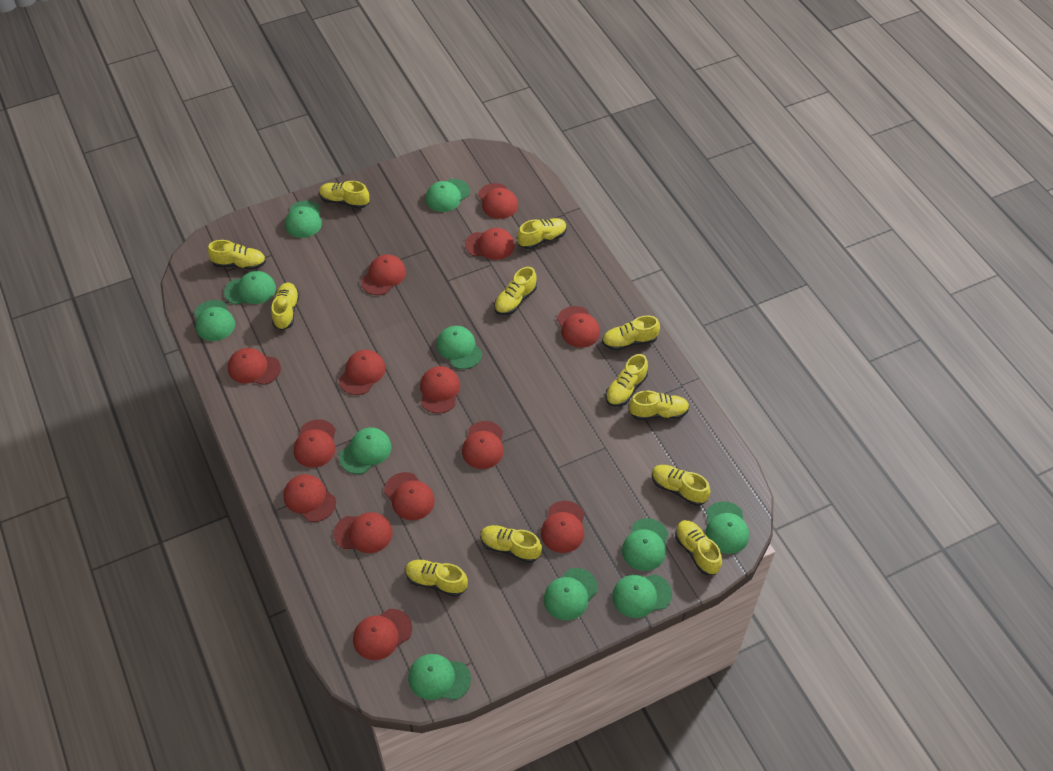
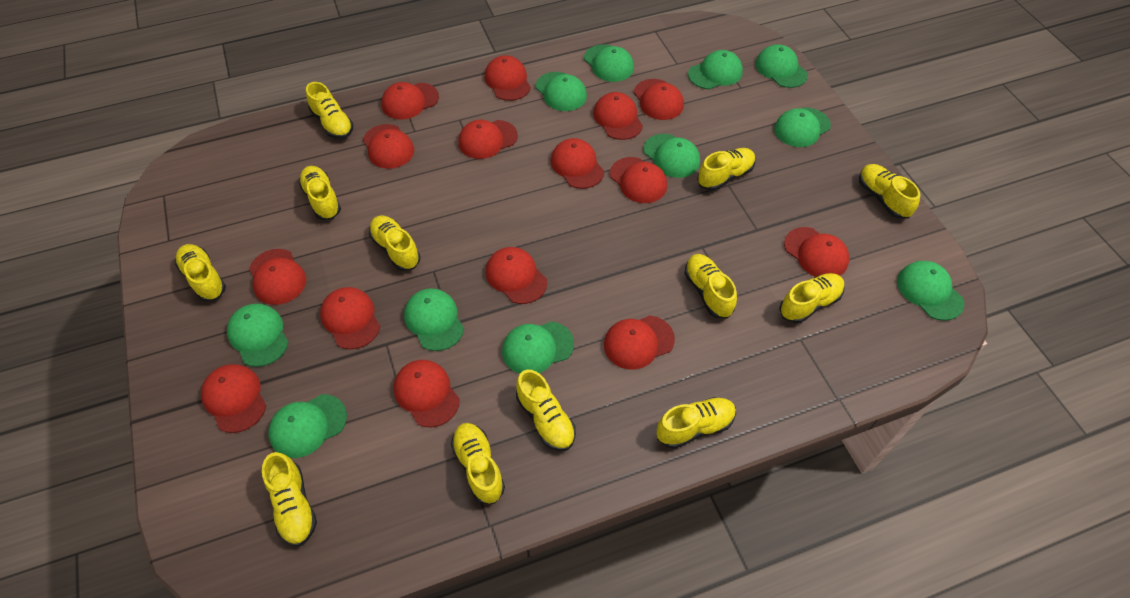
red cap: 14 -> 15

